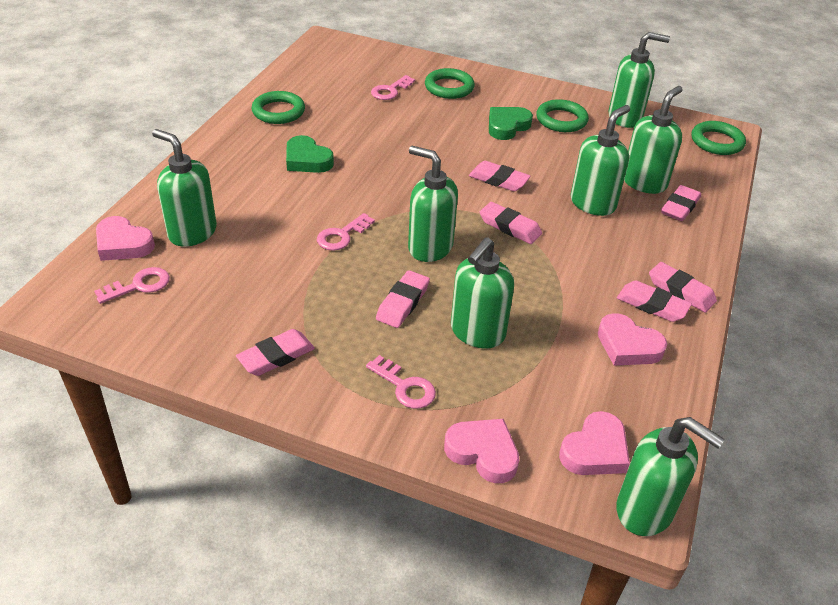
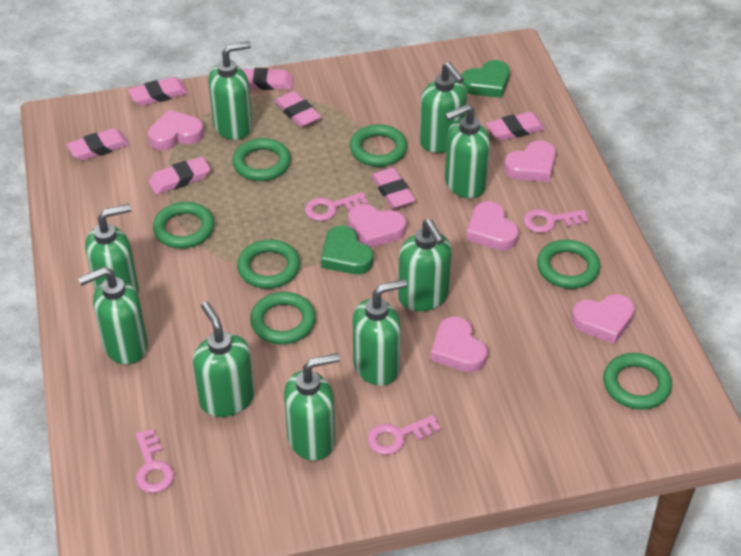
green ring: 4 -> 7
green soap dispenser: 7 -> 9
pink heart: 4 -> 6

